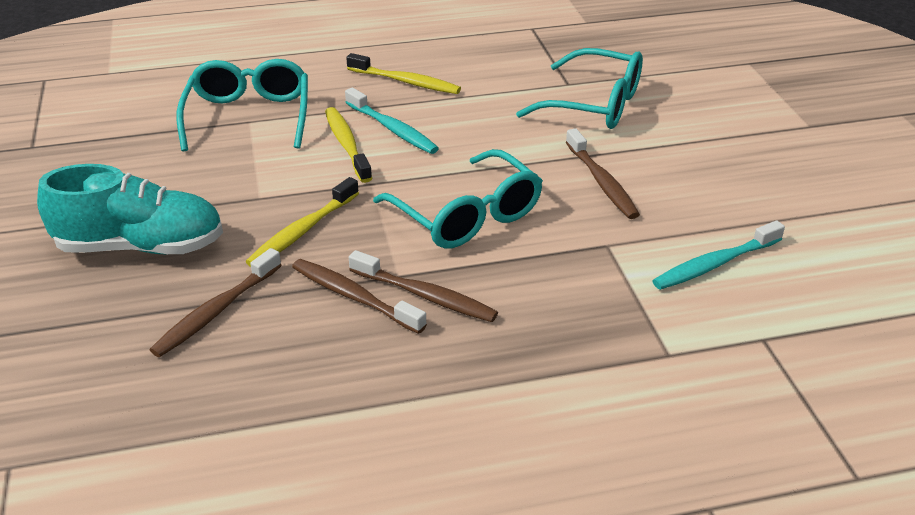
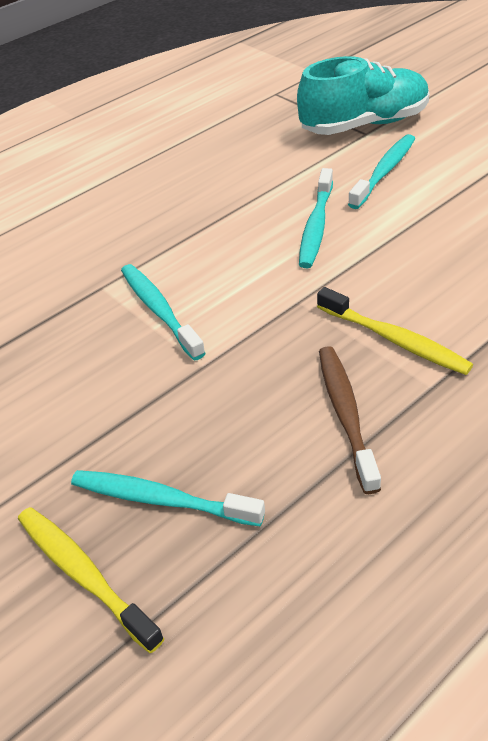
brown toothbrush: 4 -> 1
turquoise glasses: 3 -> 0
turquoise toothbrush: 2 -> 4
yellow toothbrush: 3 -> 2

